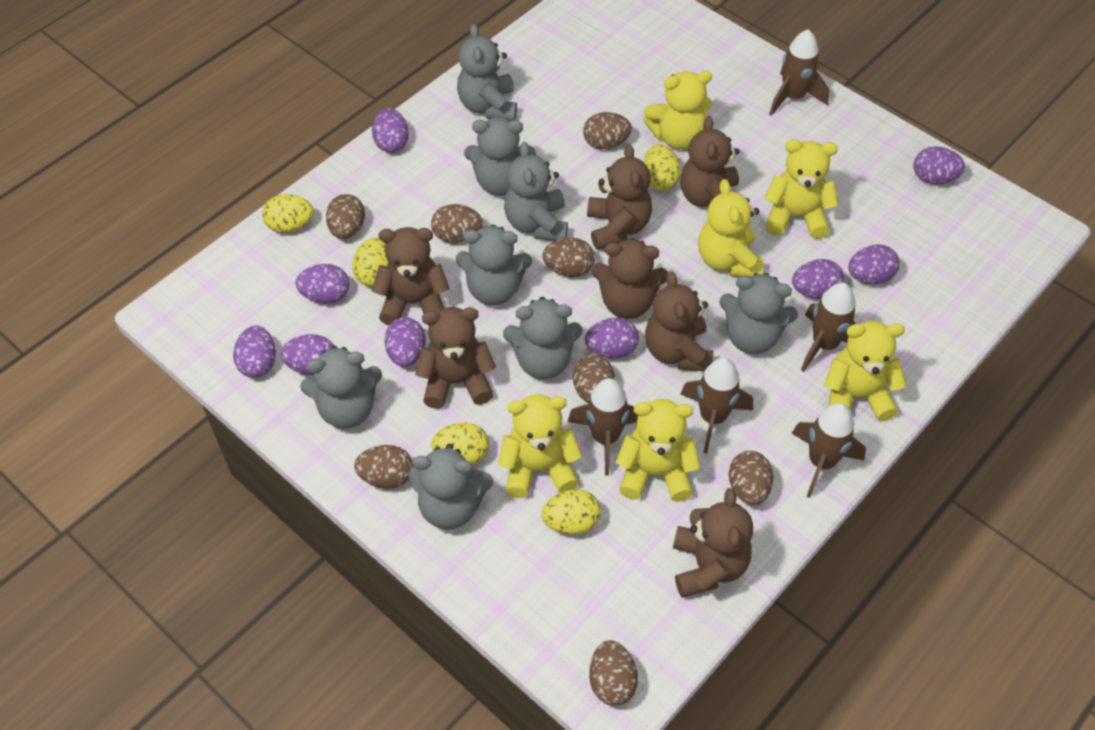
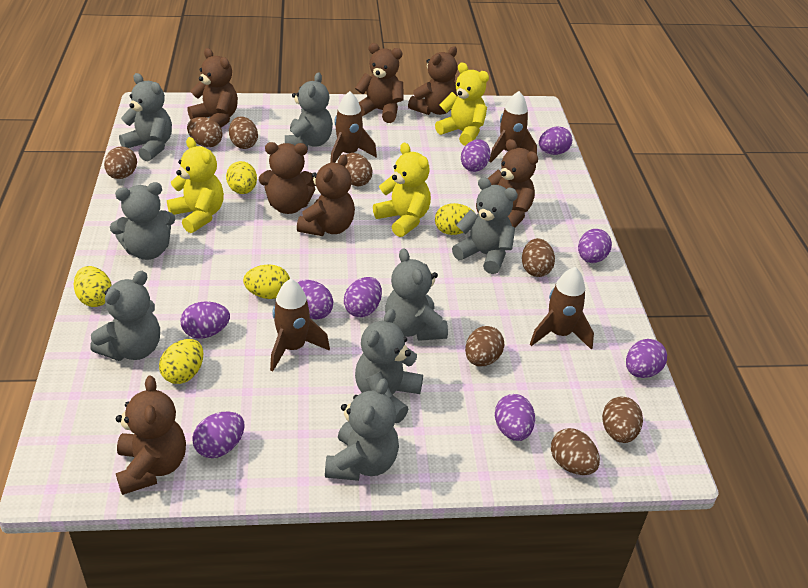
brown rocket: 5 -> 4
yellow teddy bear: 6 -> 3

